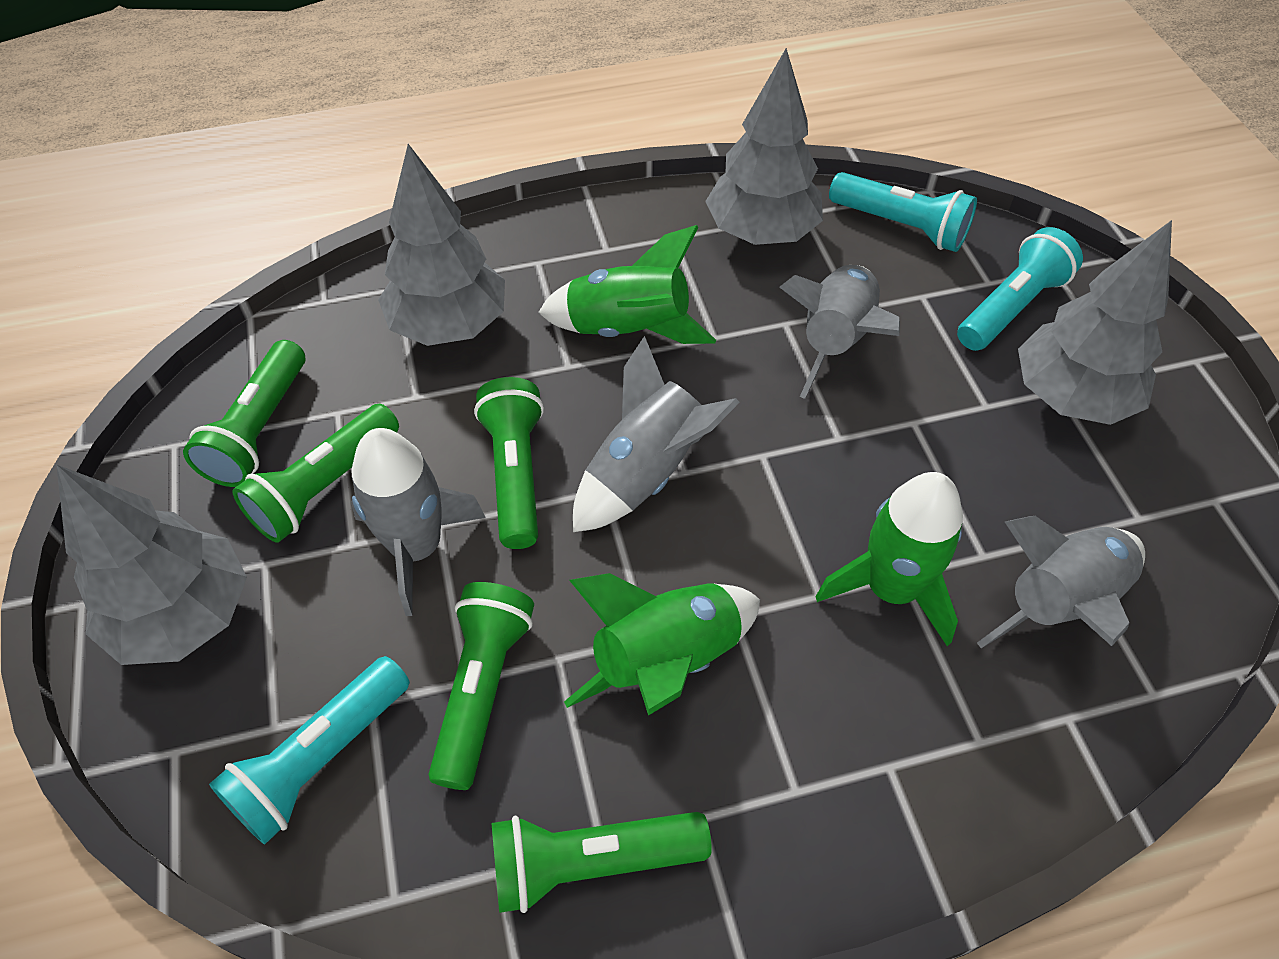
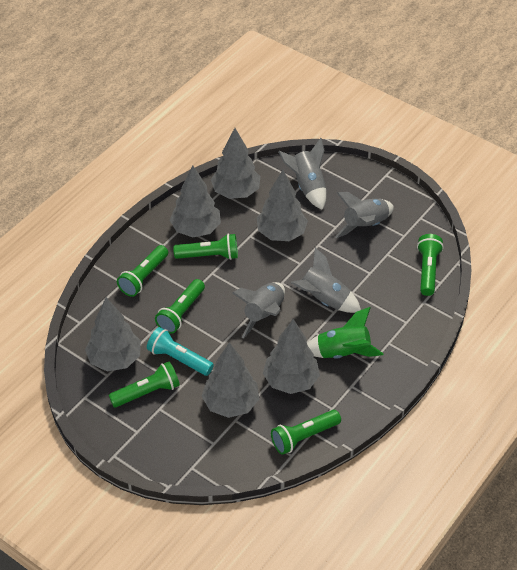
green flashlight: 5 -> 6
green rocket: 3 -> 1
grey tree: 4 -> 6
turquoise flashlight: 3 -> 1

